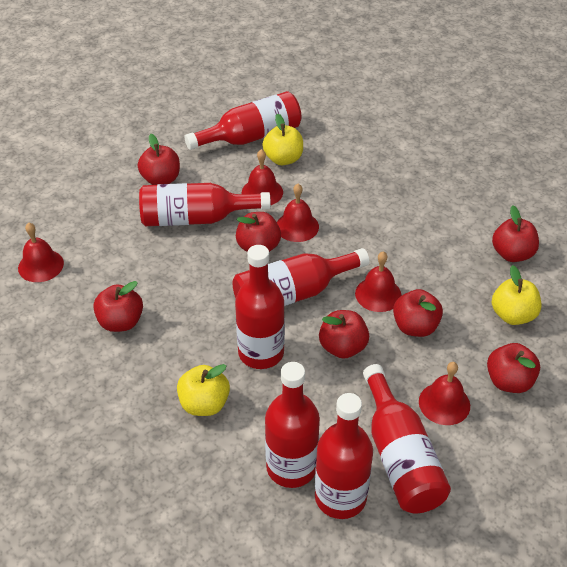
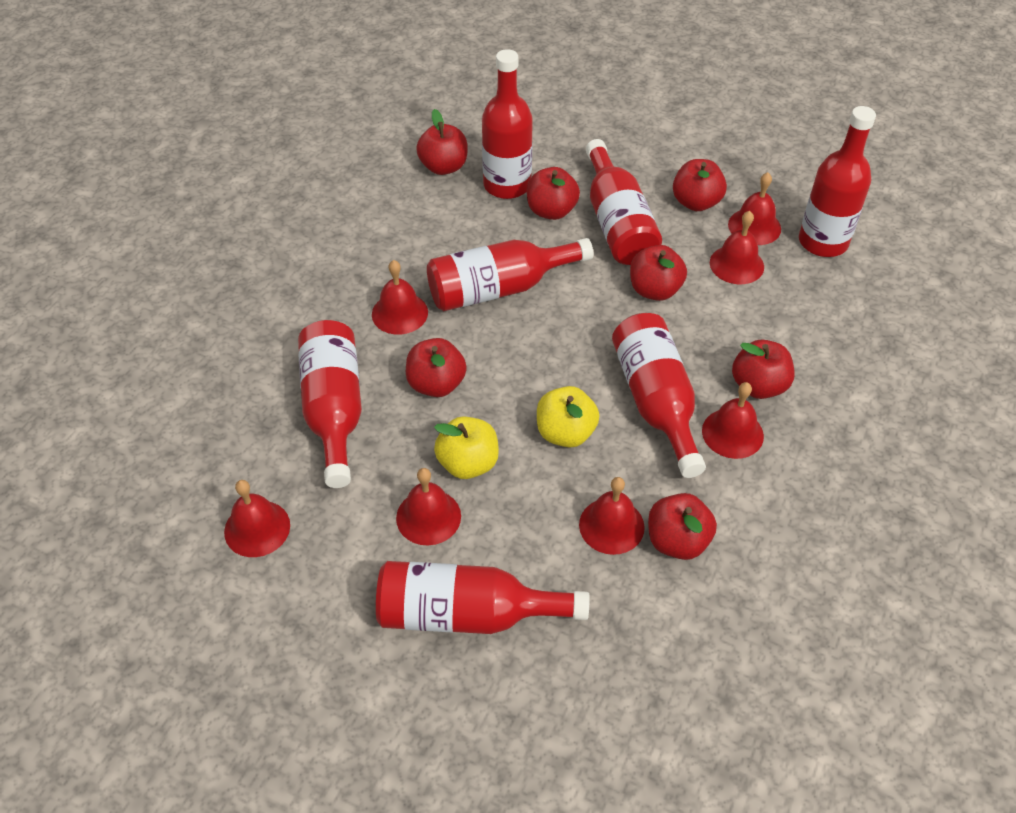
red bell: 5 -> 7
yellow apple: 3 -> 2

